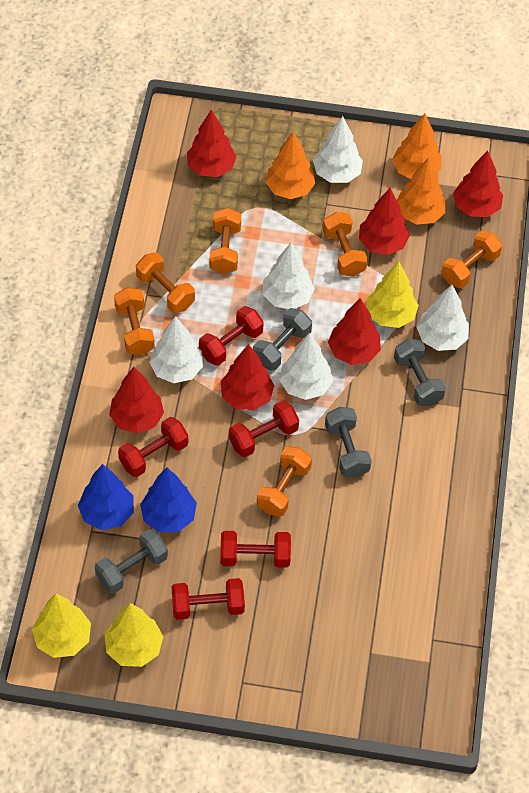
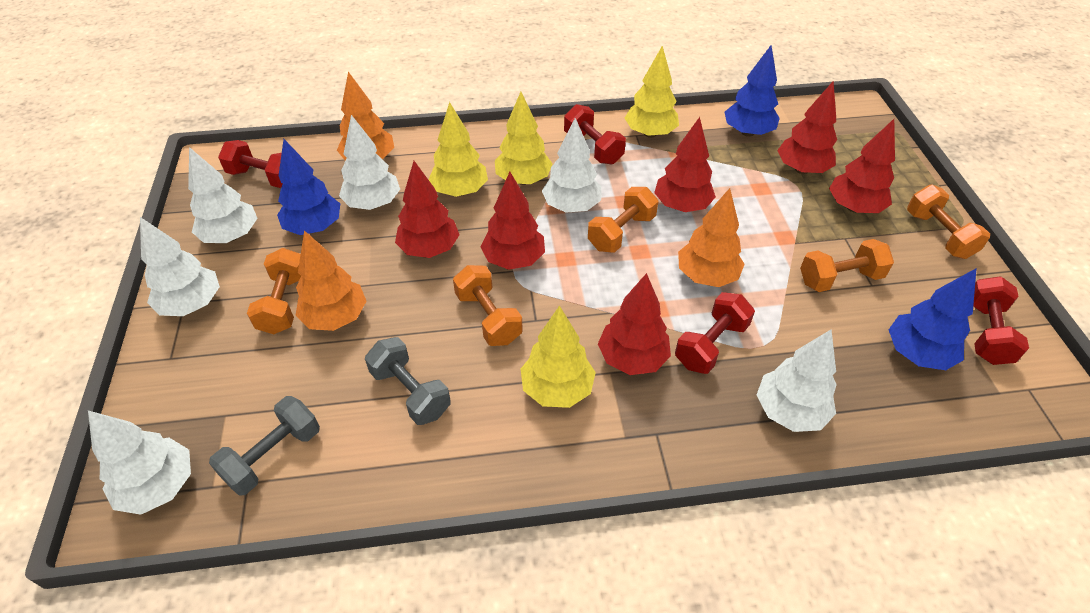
blue tree: 2 -> 3
grey dumbbell: 4 -> 2
orange dumbbell: 6 -> 5
red dumbbell: 5 -> 4
white tree: 5 -> 6
yellow tree: 3 -> 4

